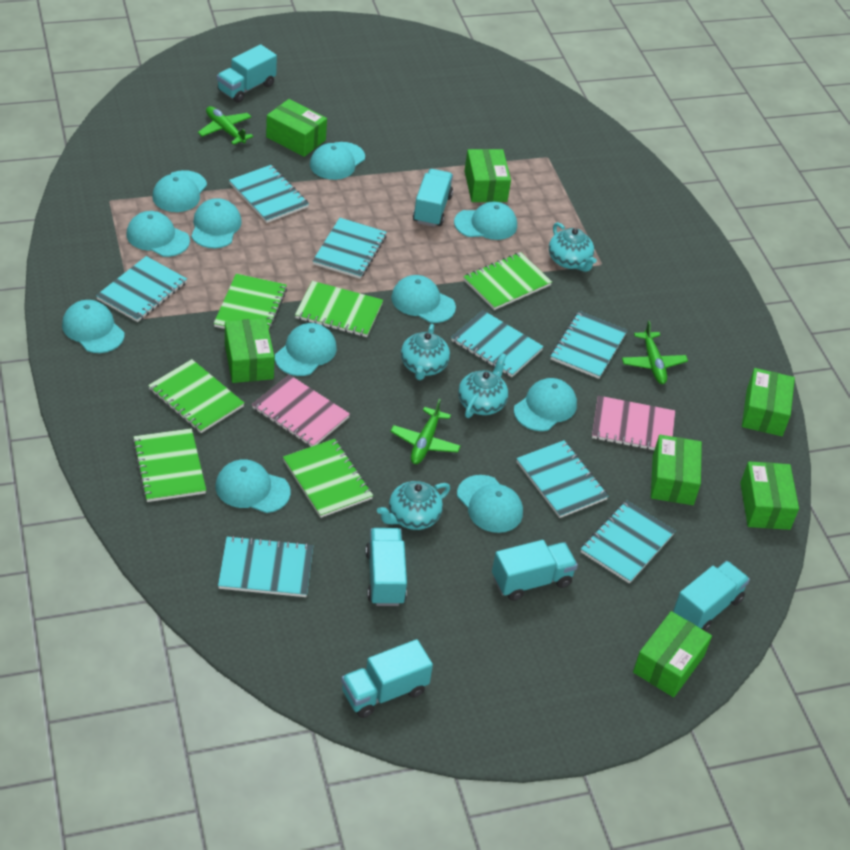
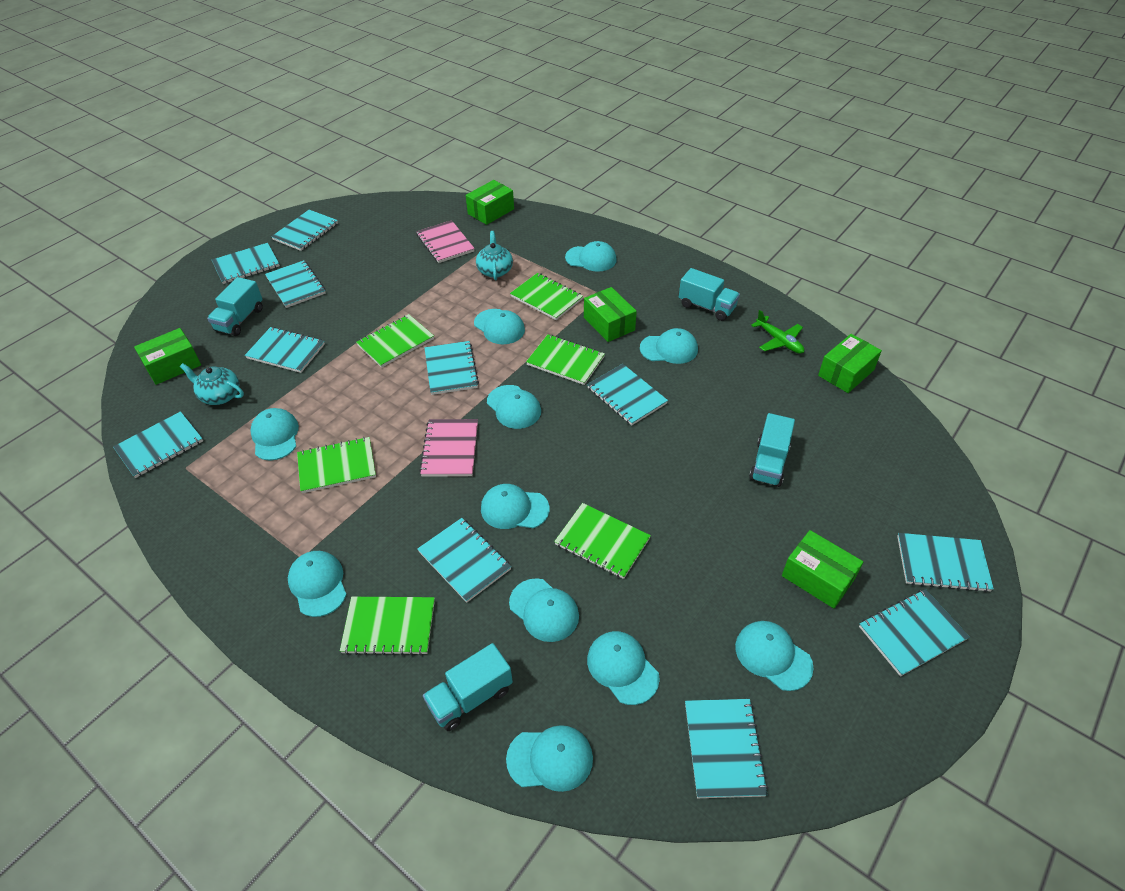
green box: 7 -> 5
green plane: 3 -> 1
turquoise notebook: 8 -> 11
turquoise teapot: 4 -> 2
turquoise truck: 6 -> 4

